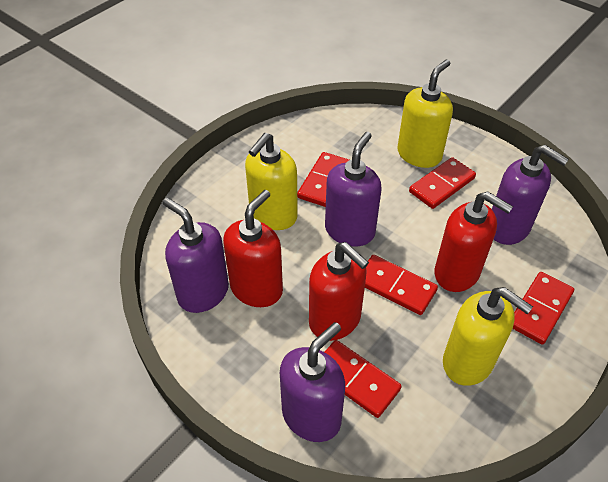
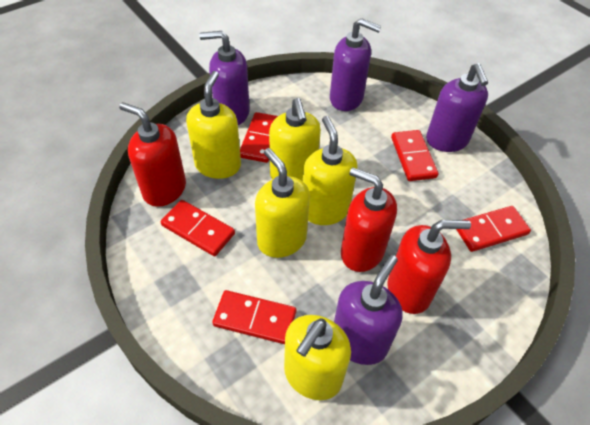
yellow soap dispenser: 3 -> 5

